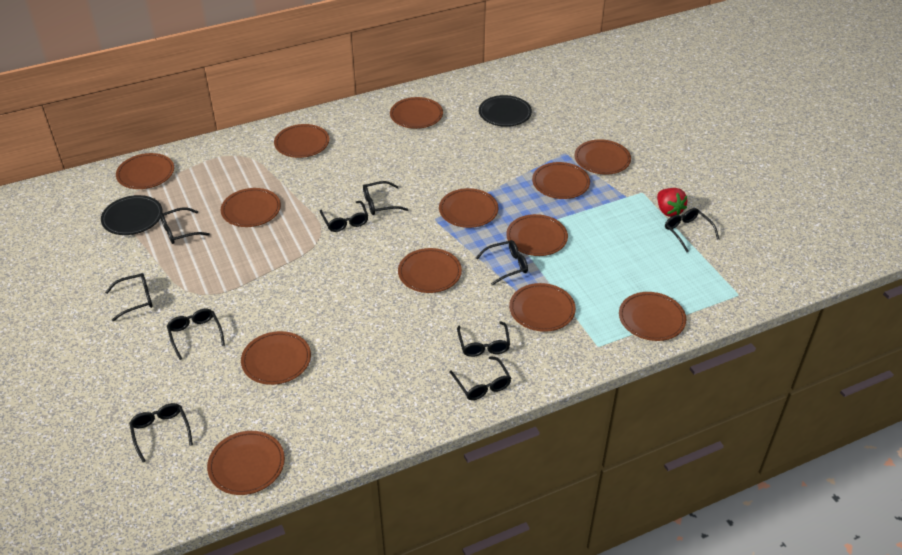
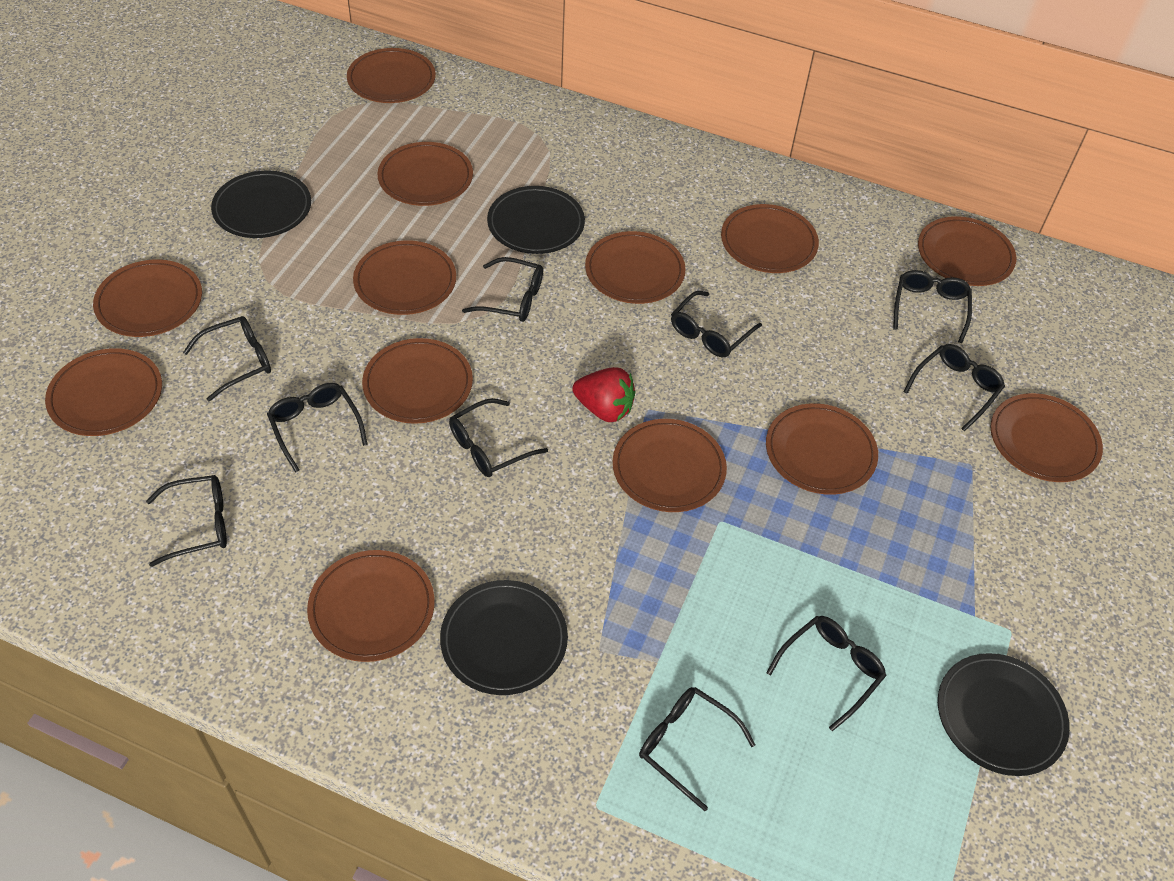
black plate: 2 -> 4

